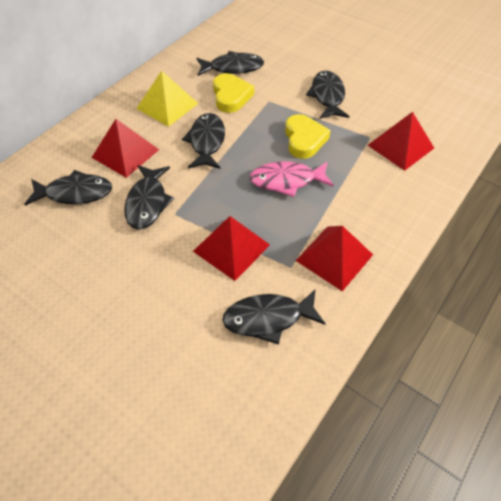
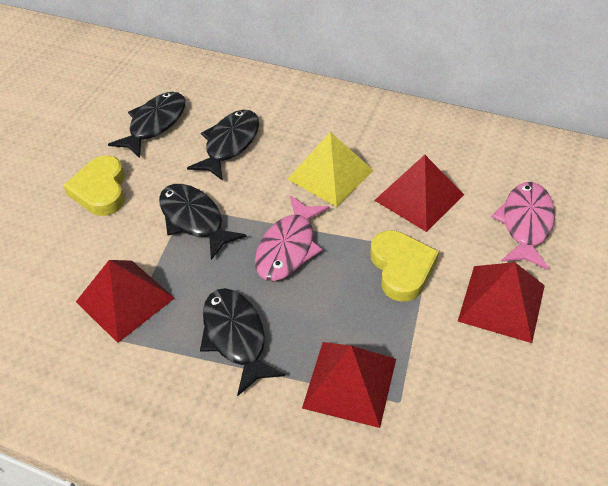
black fish: 6 -> 4
pink fish: 1 -> 2

